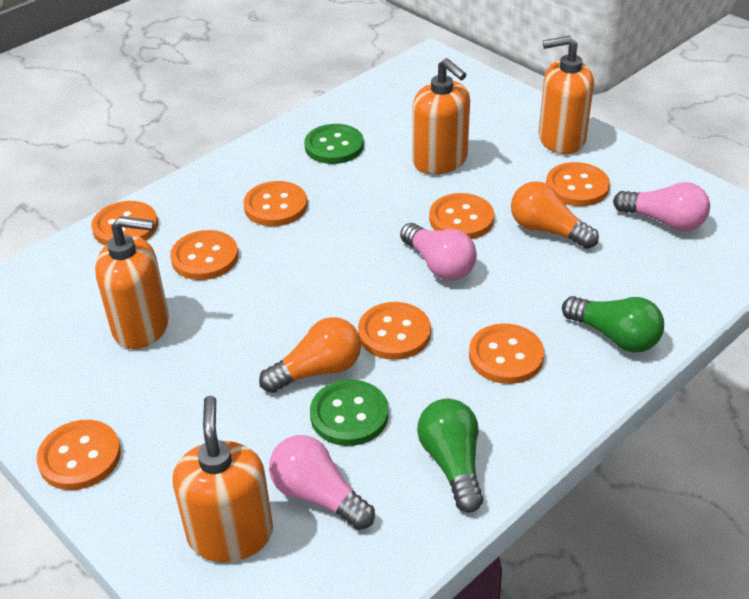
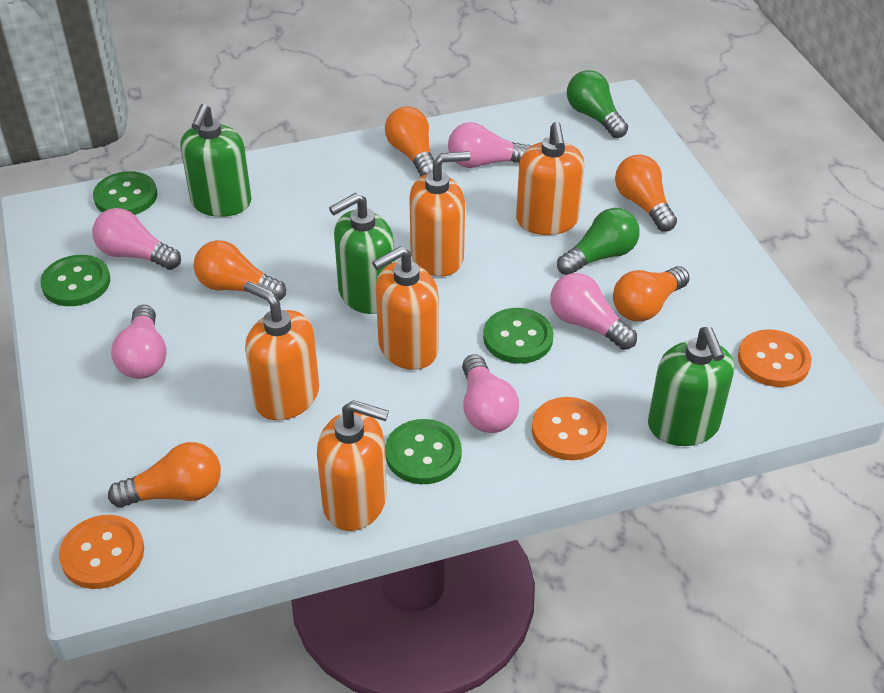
green button: 2 -> 4
green soap dispenser: 0 -> 3
orange button: 8 -> 3
orange light bulb: 2 -> 5
orange soap dispenser: 4 -> 5
pink light bulb: 3 -> 5

